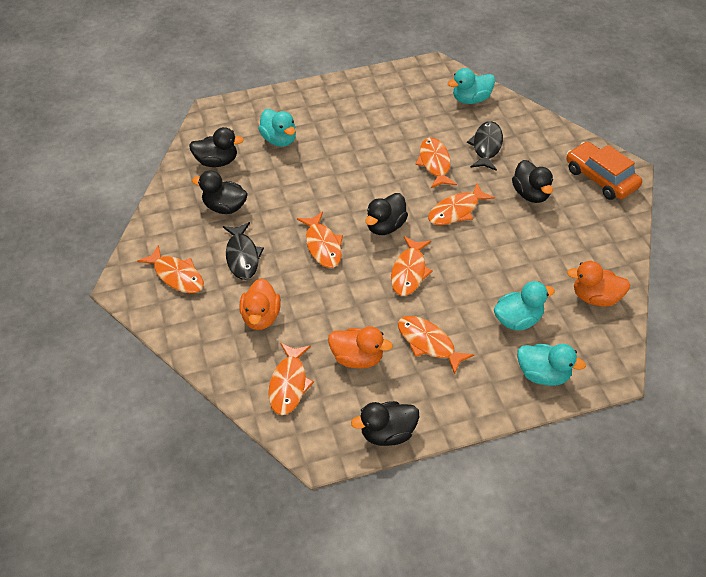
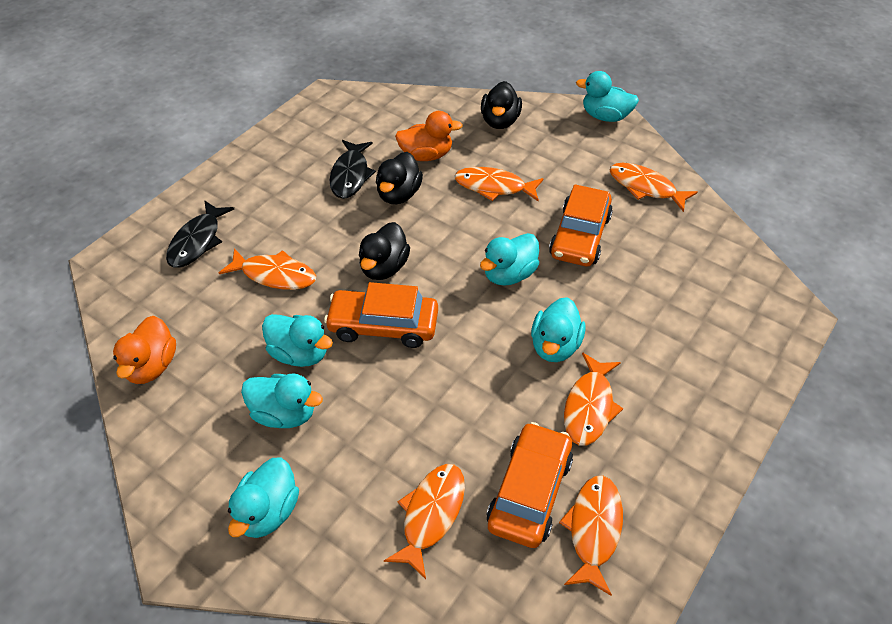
black duck: 5 -> 3
orange car: 1 -> 3
orange duck: 3 -> 2
orange fish: 7 -> 6
turquoise duck: 4 -> 6

